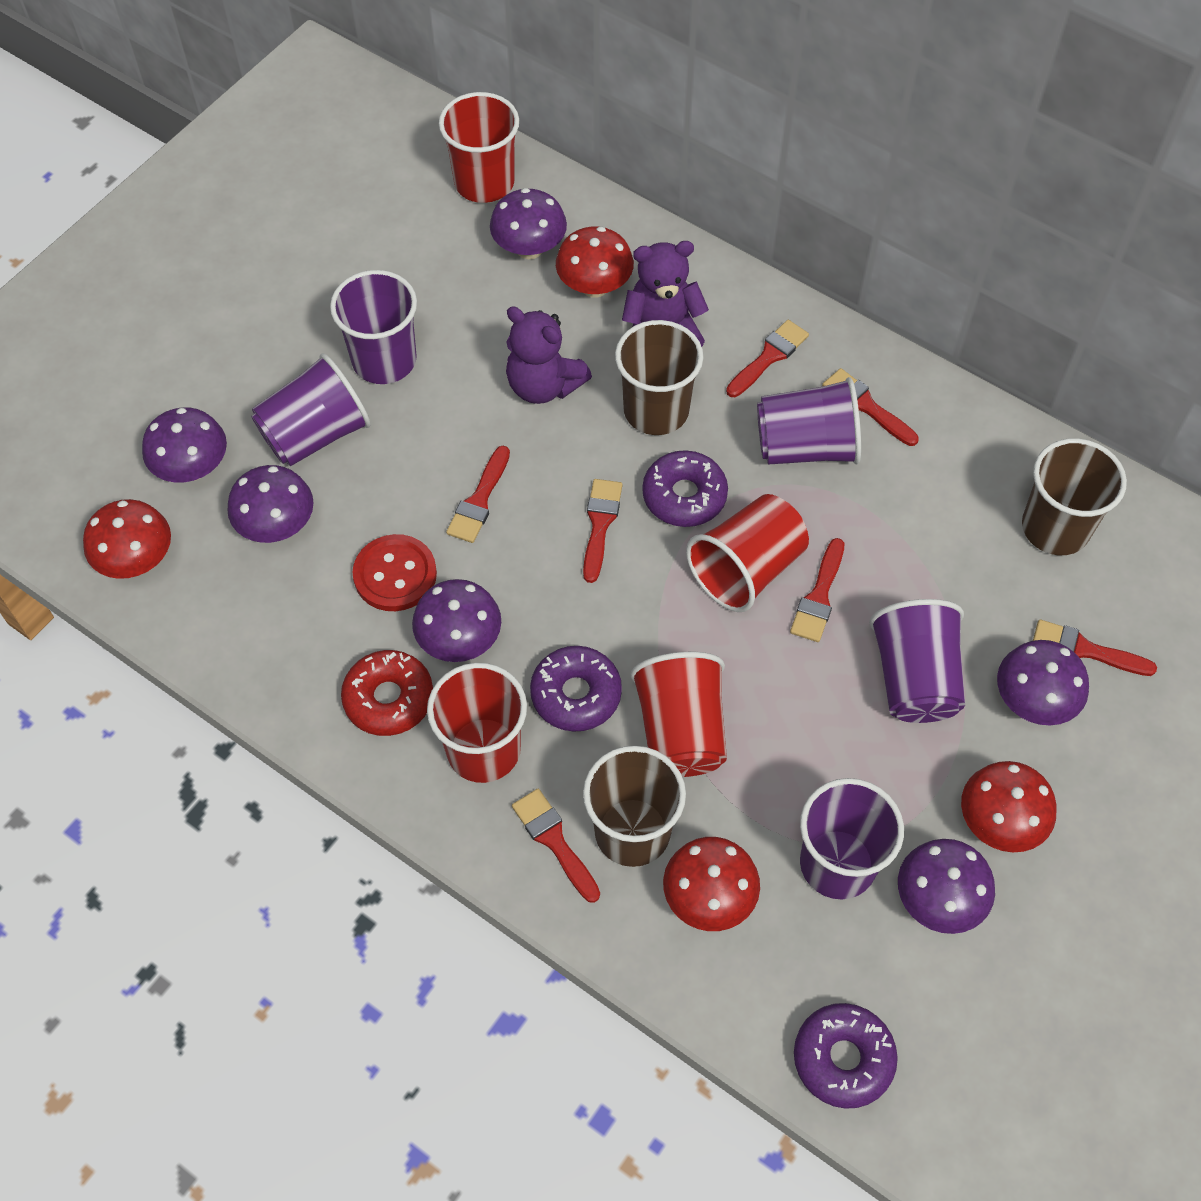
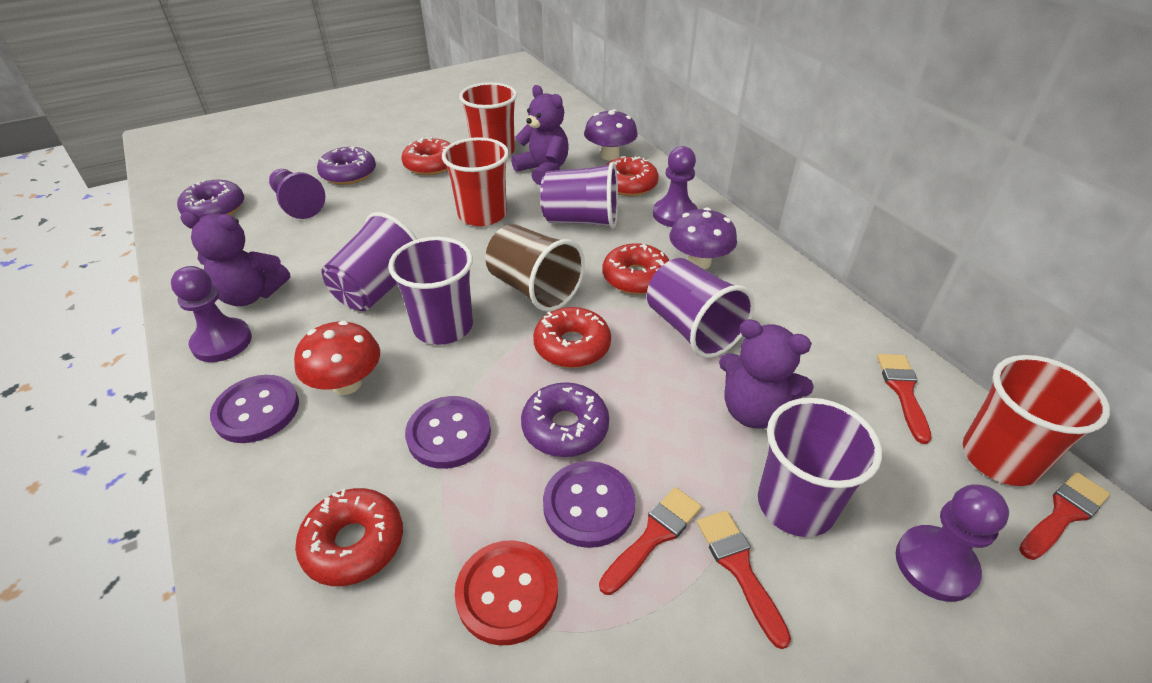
brown cup: 3 -> 1
purple button: 0 -> 3
purple mushroom: 6 -> 2
purple pawn: 0 -> 4
purple teddy bear: 2 -> 3
red brush: 7 -> 4
red cup: 4 -> 3
red donut: 1 -> 5
red mushroom: 4 -> 1

